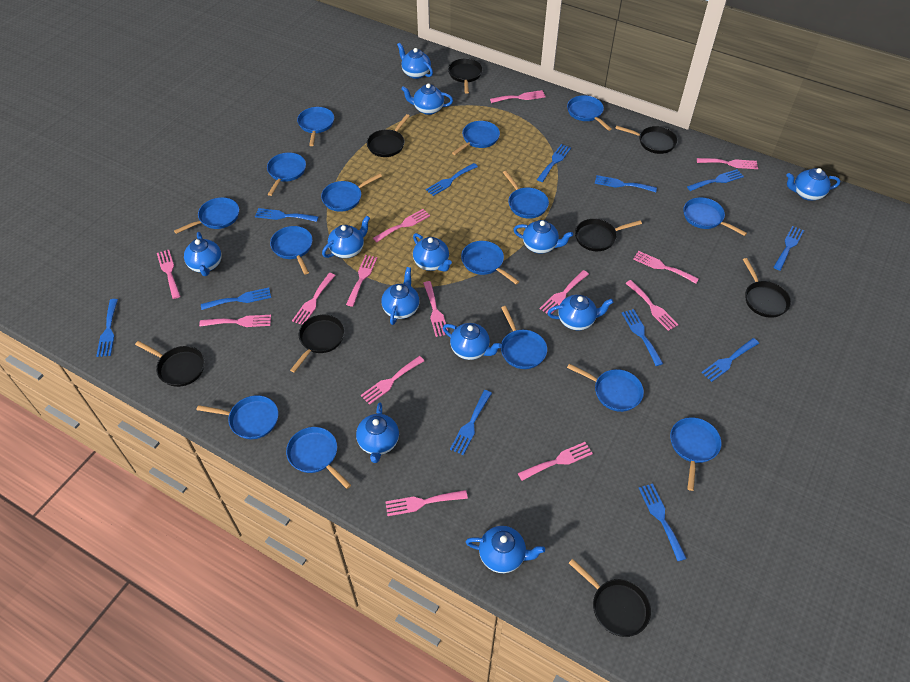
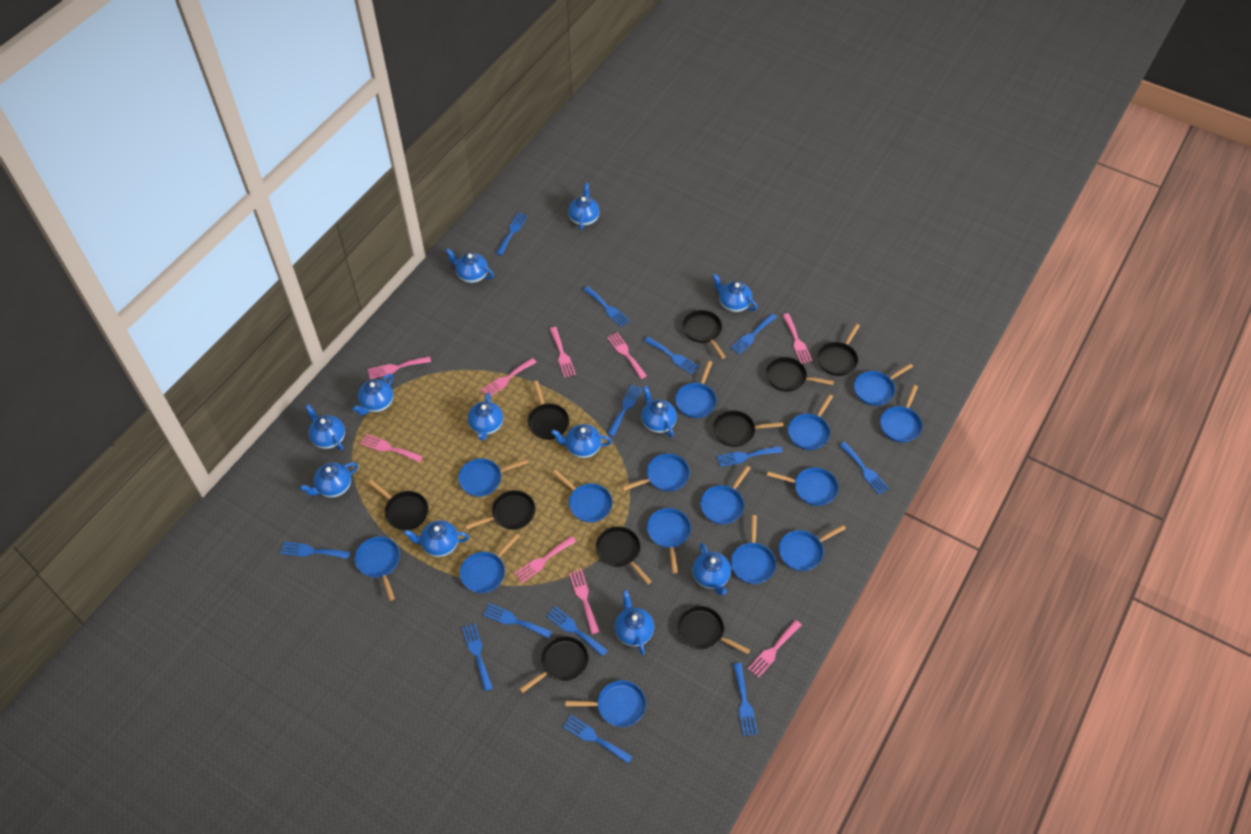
black pan: 8 -> 10
blue fork: 12 -> 13
pink fork: 14 -> 9

